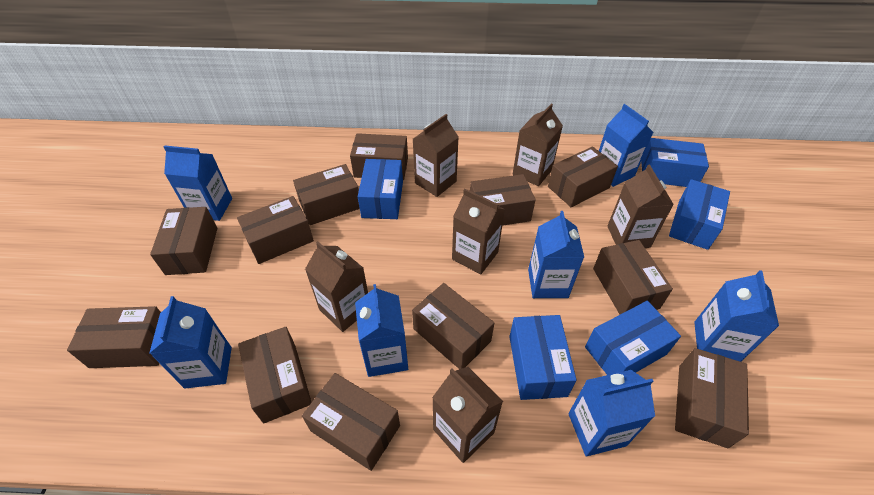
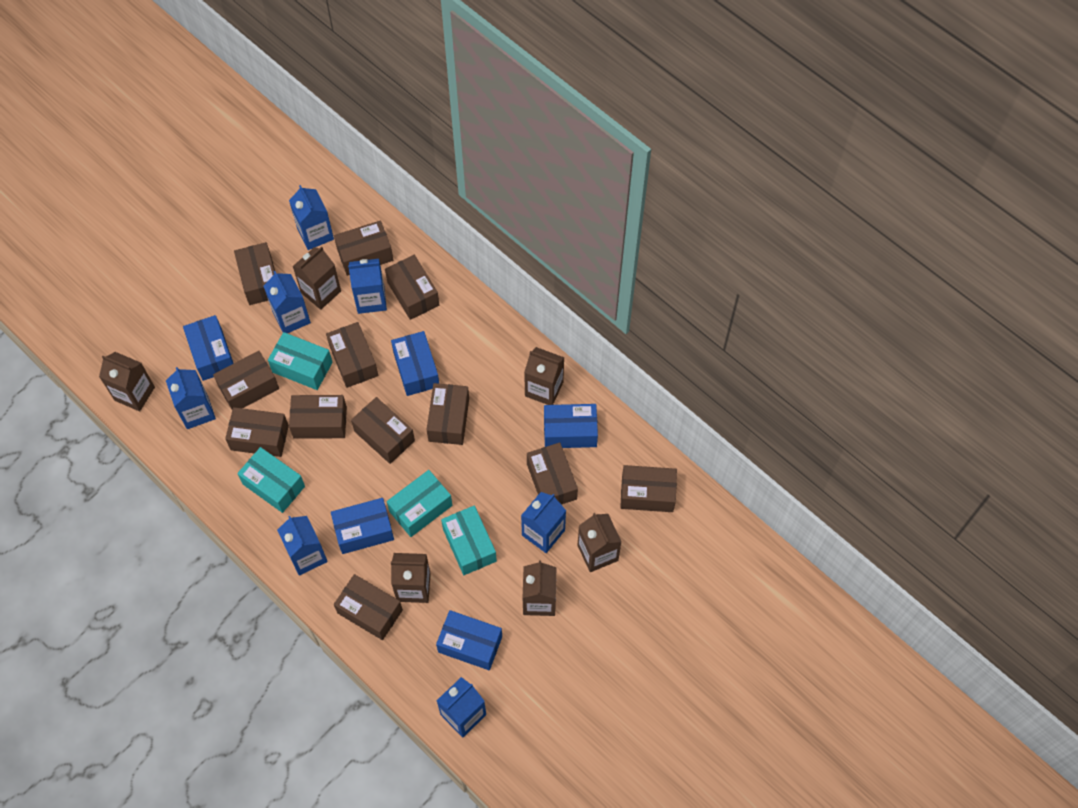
turquoise box: 0 -> 4

